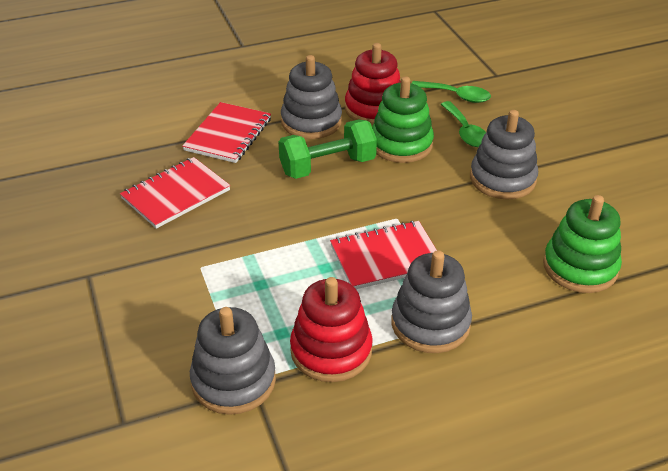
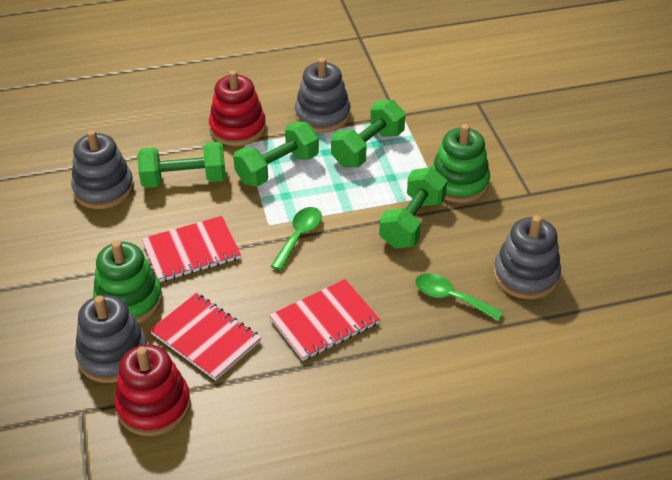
green dumbbell: 1 -> 4

